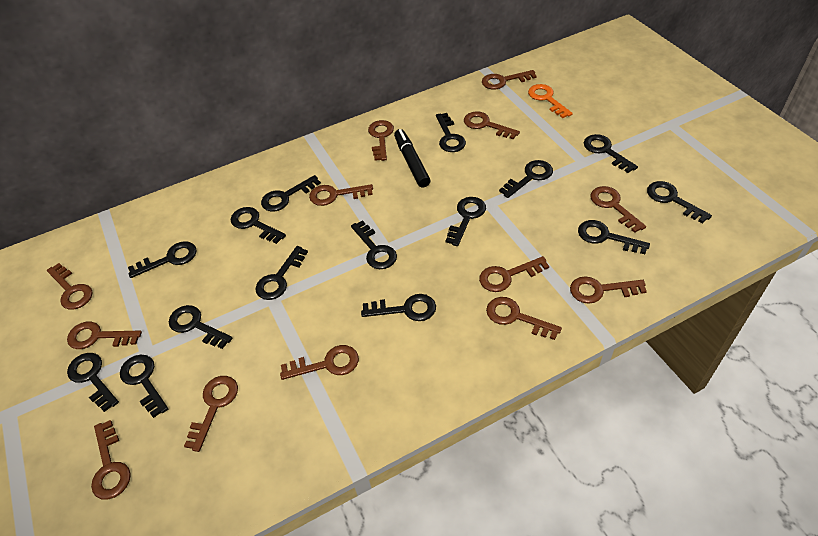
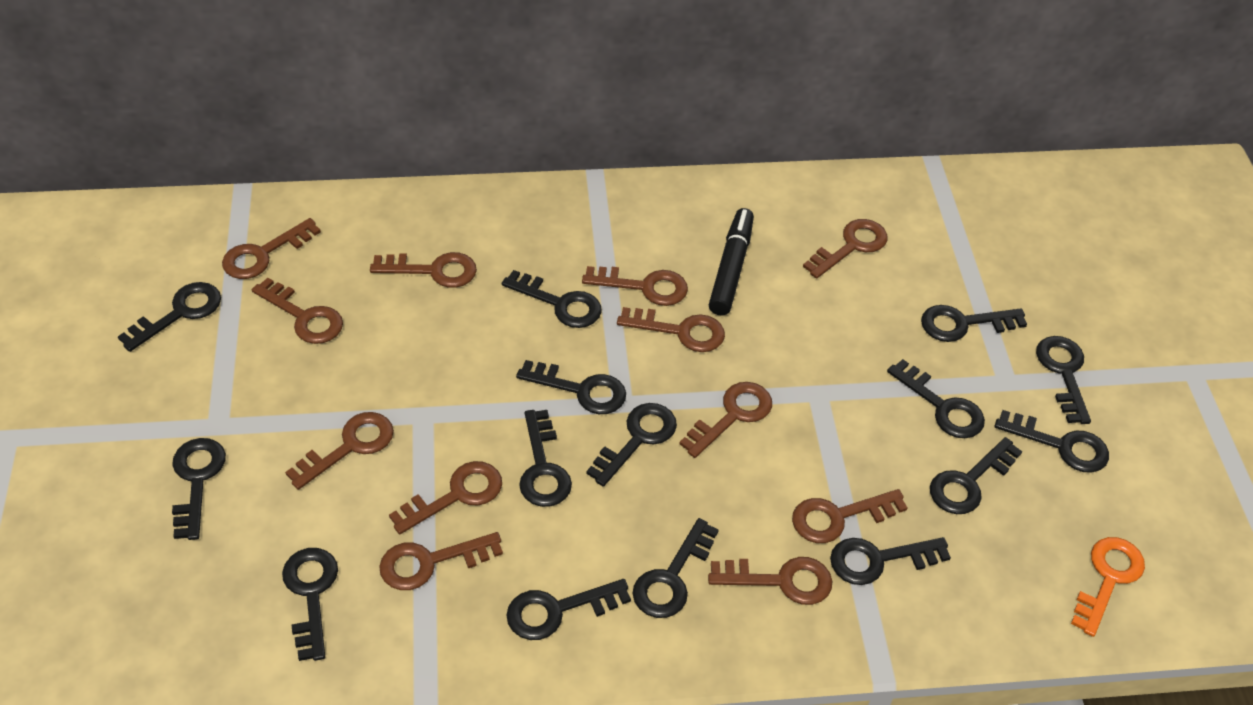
brown key: 13 -> 12

